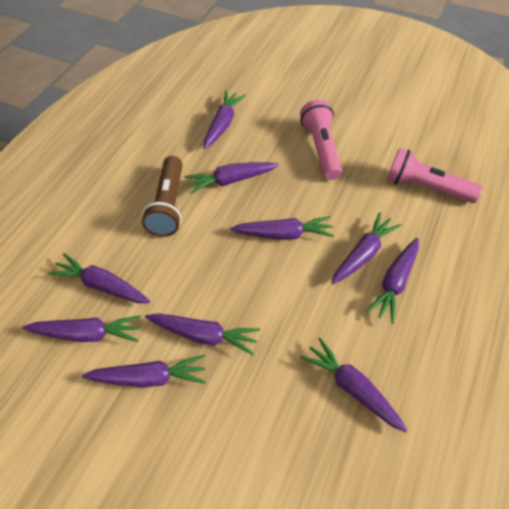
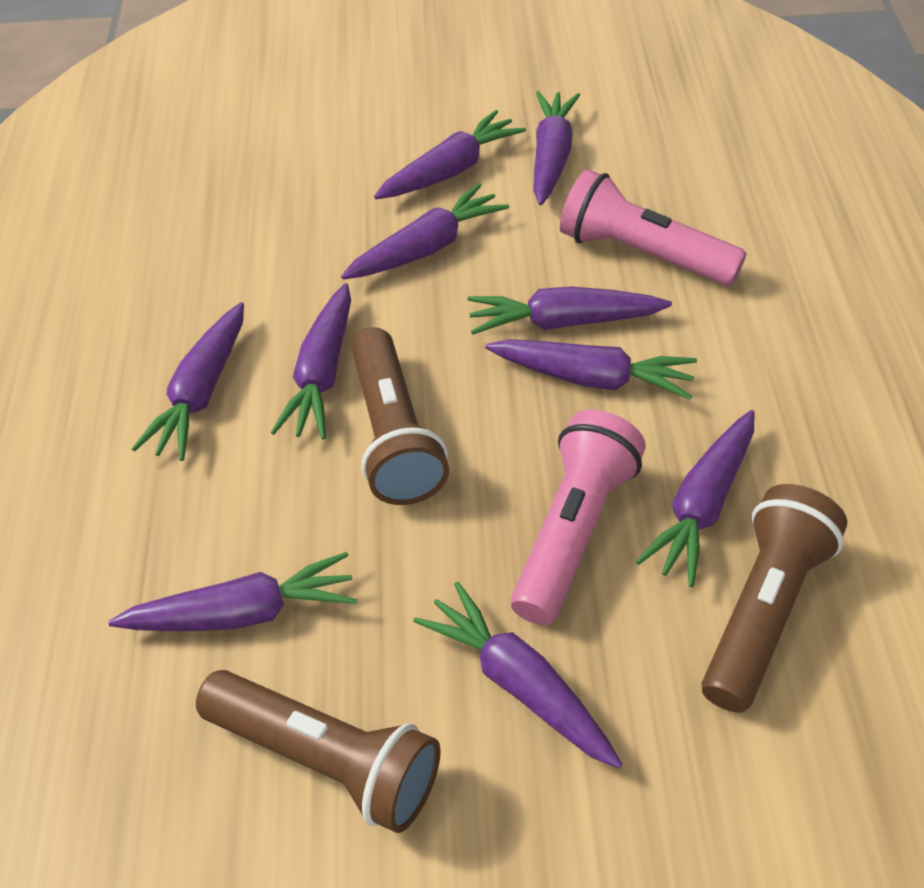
brown flashlight: 1 -> 3

